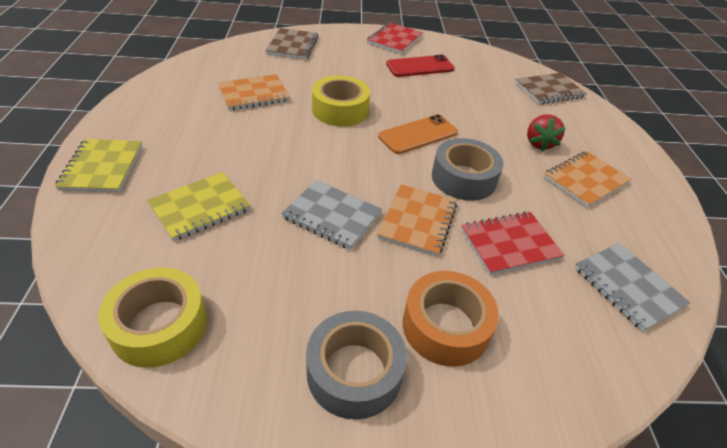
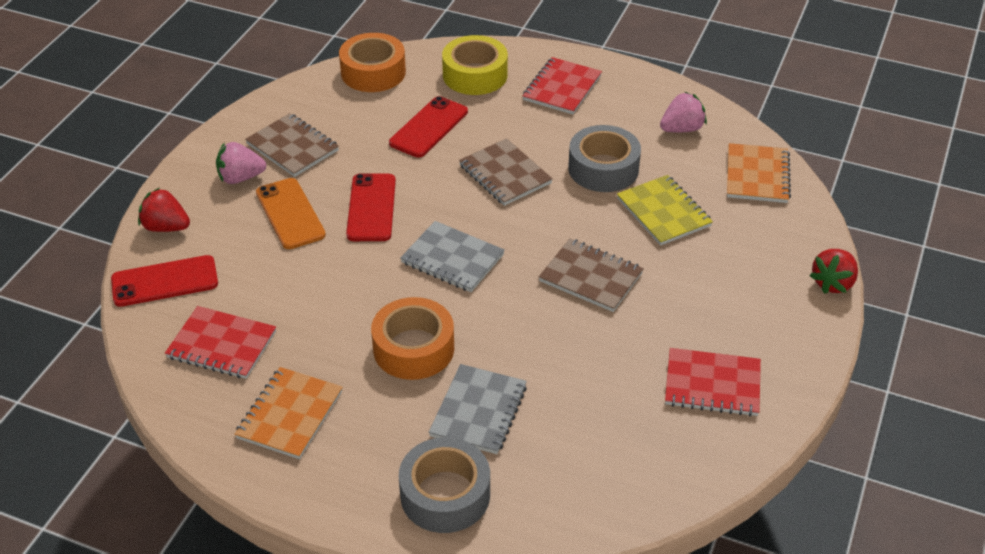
brown notebook: 2 -> 3
orange notebook: 3 -> 2
orange tape: 1 -> 2
pink strawberry: 0 -> 2
red notebook: 2 -> 3
red phone: 1 -> 3
red strawberry: 1 -> 2
yellow notebook: 2 -> 1
yellow tape: 2 -> 1

